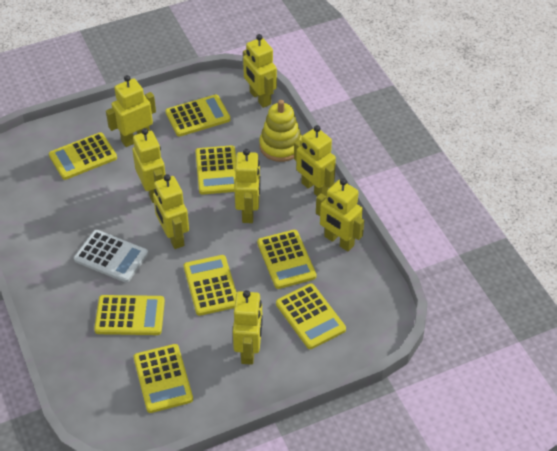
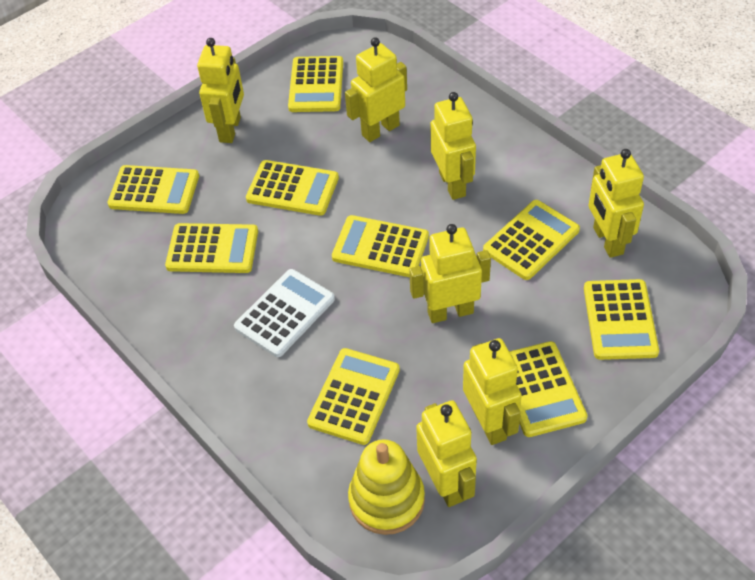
yellow calculator: 8 -> 9
yellow robot: 8 -> 7

